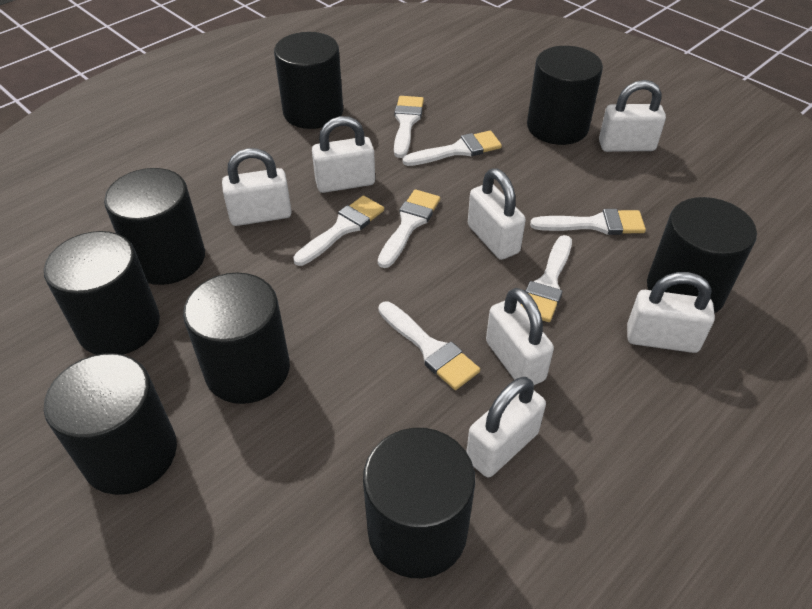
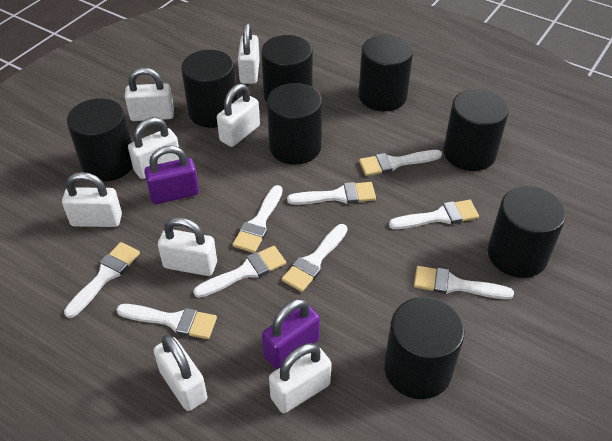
purple padlock: 0 -> 2
white brush: 7 -> 9
white padlock: 7 -> 8

